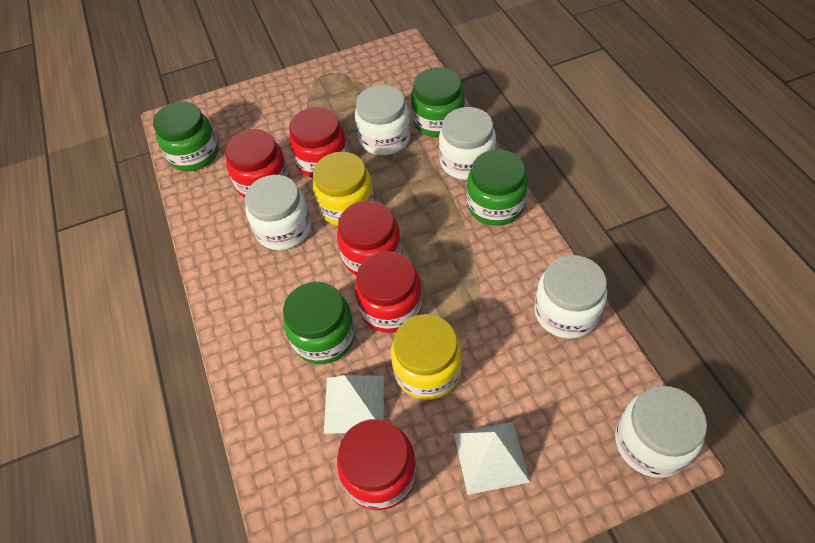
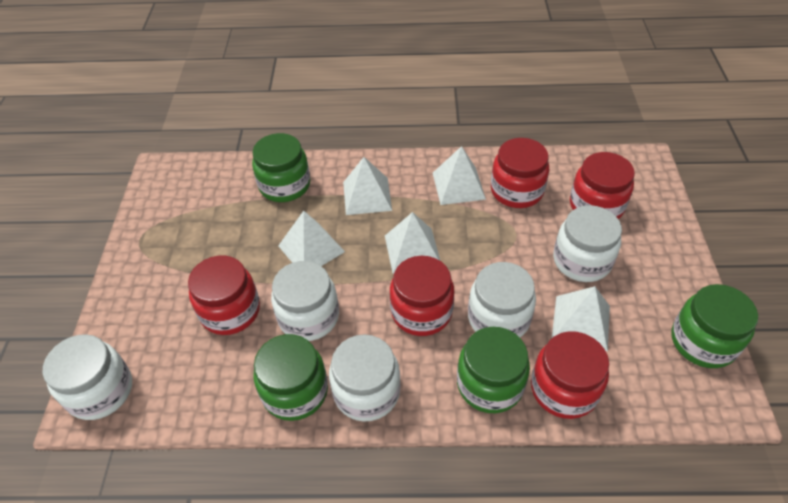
white pyramid: 2 -> 5
yellow jar: 2 -> 0

